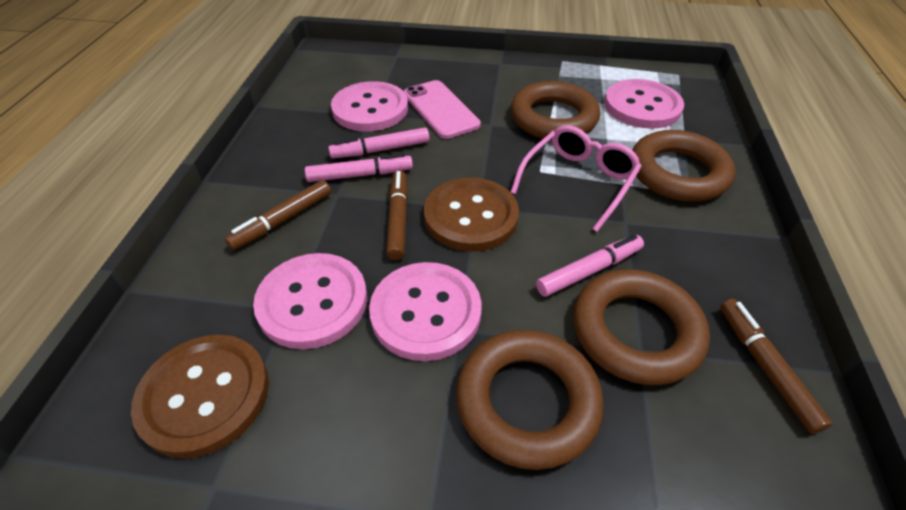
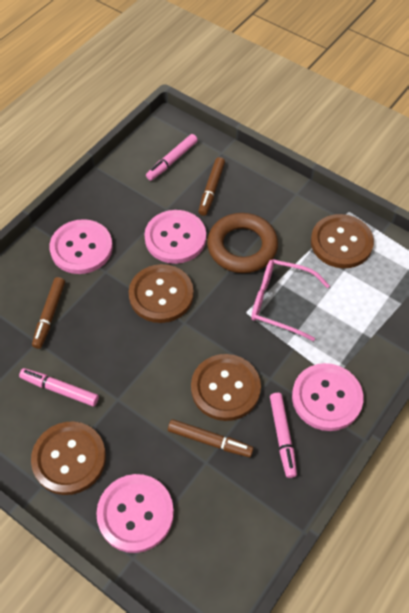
brown button: 2 -> 4
brown ring: 4 -> 1
pink phone: 1 -> 0

